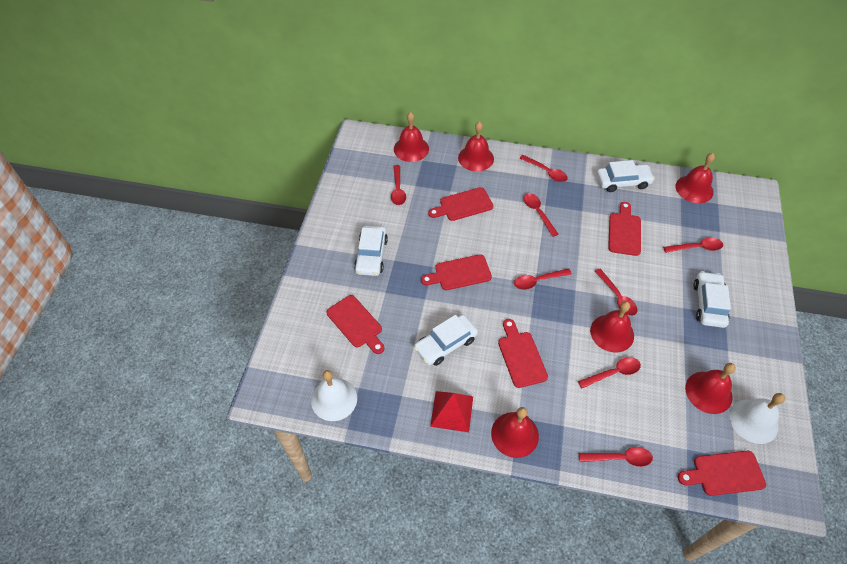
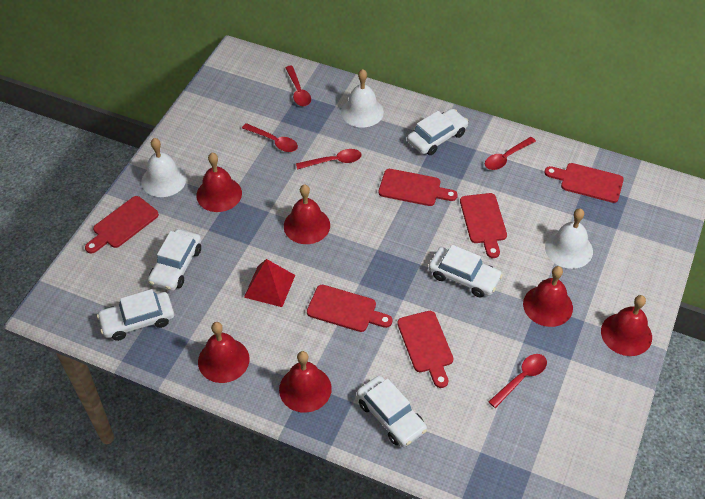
red spoon: 8 -> 5
white bell: 2 -> 3
white car: 4 -> 5

